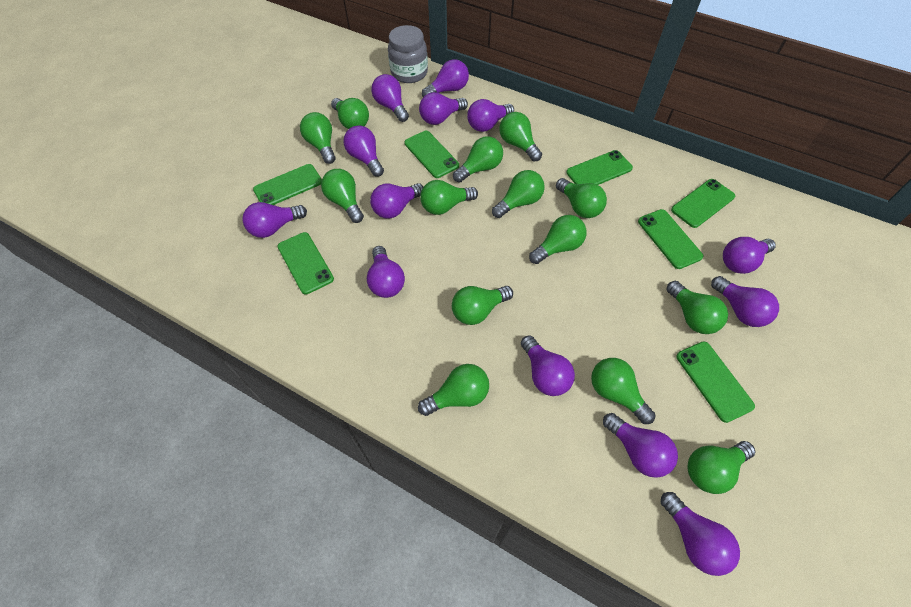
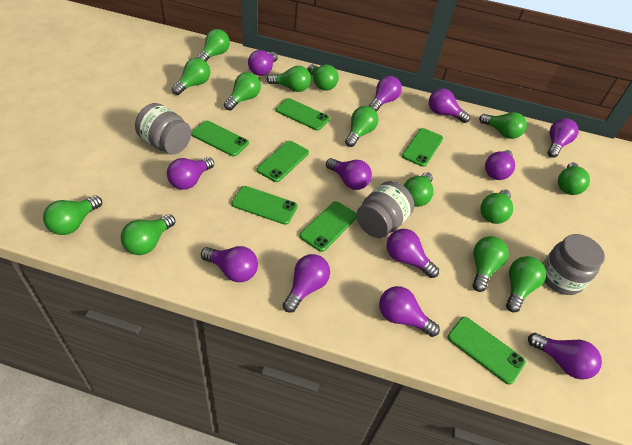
grey jar: 1 -> 3
purple light bulb: 13 -> 12

